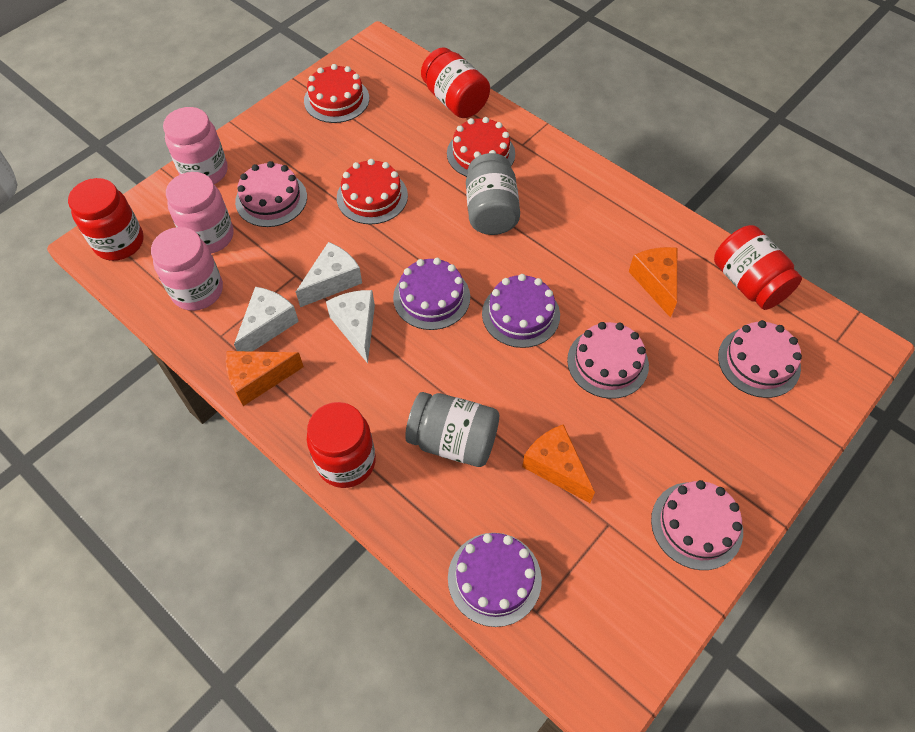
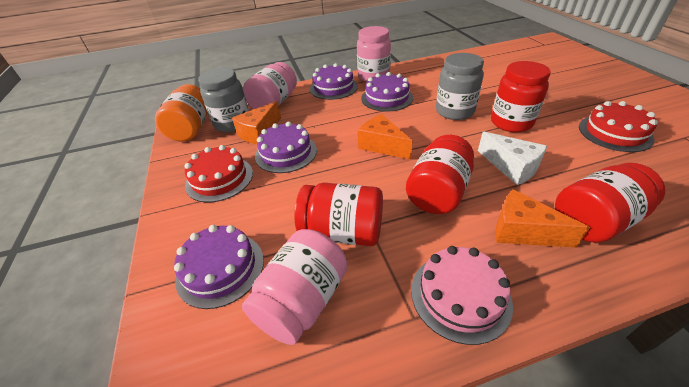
orange jar: 0 -> 1
pink cake: 4 -> 1
purple cake: 3 -> 4
red cake: 3 -> 2
white cheese: 3 -> 1

